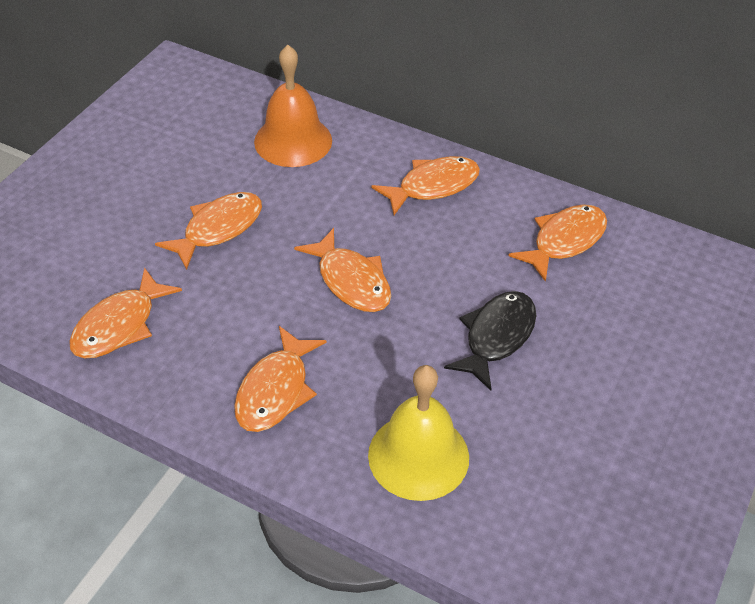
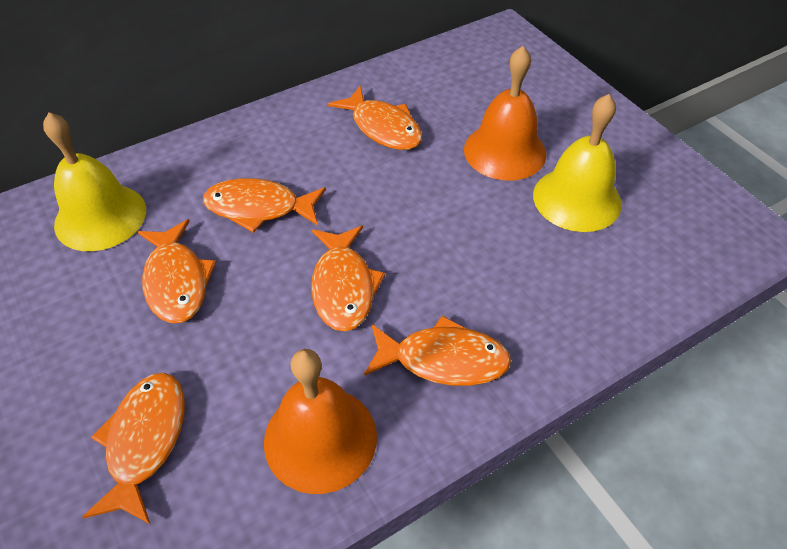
black fish: 1 -> 0
orange bell: 1 -> 2
yellow bell: 1 -> 2

